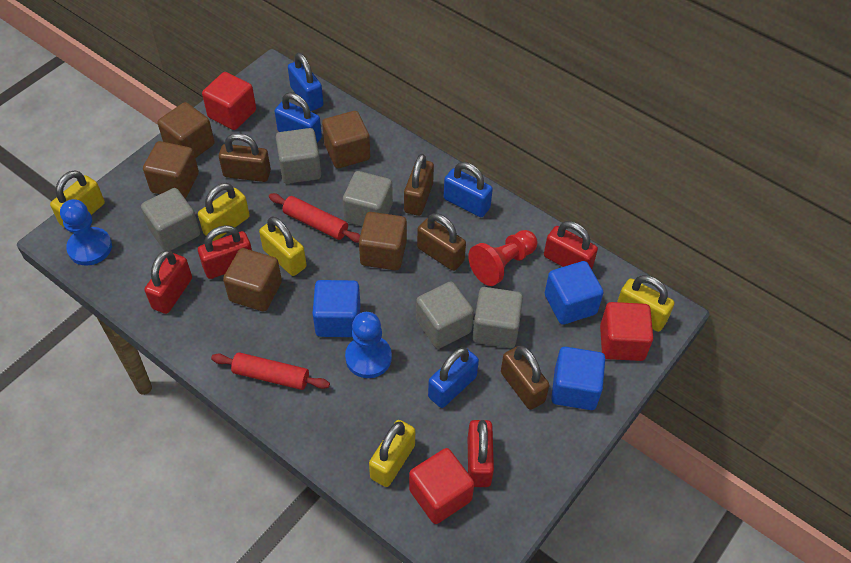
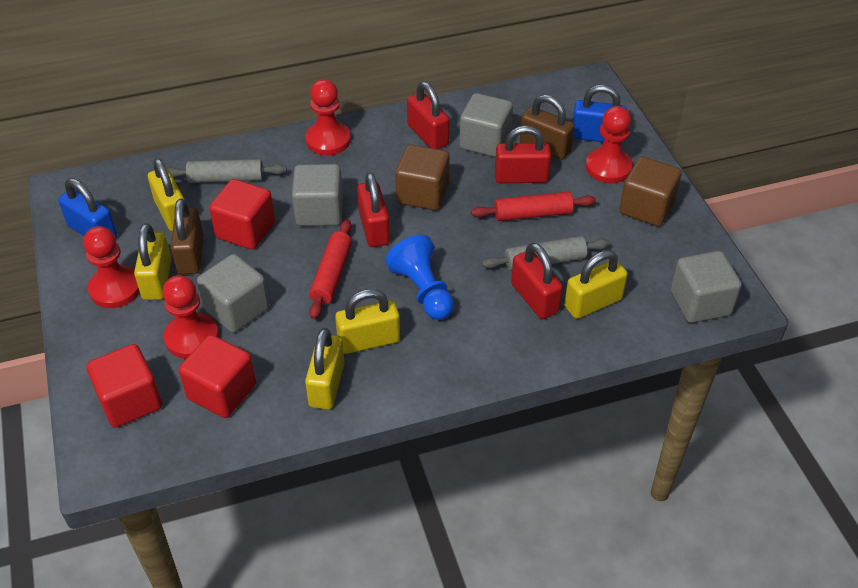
blue cube: 3 -> 0
blue padlock: 4 -> 2
blue pawn: 2 -> 1
brown cube: 5 -> 2
brown padlock: 4 -> 2
grey cube: 5 -> 4
grey rolling pin: 0 -> 2
red pawn: 1 -> 4

